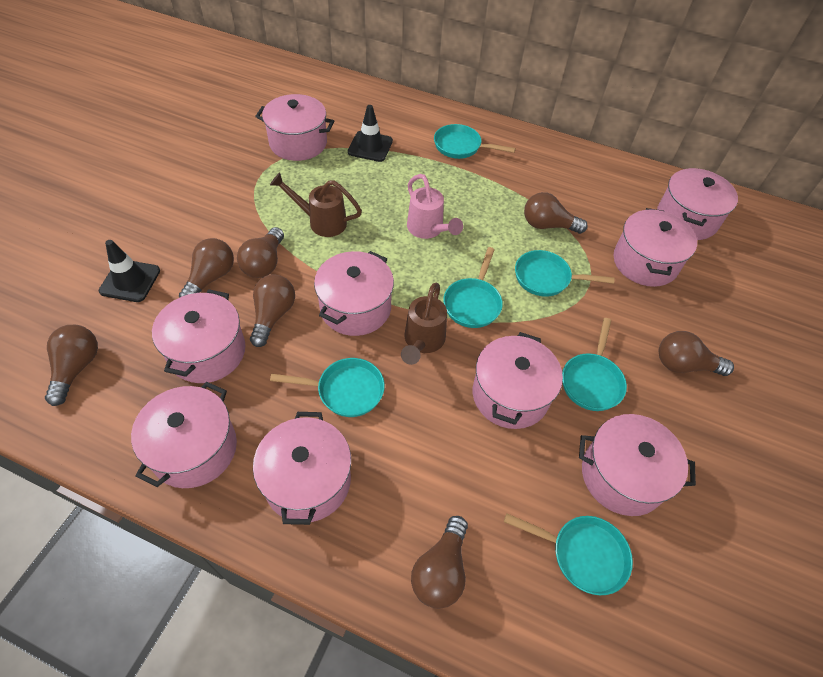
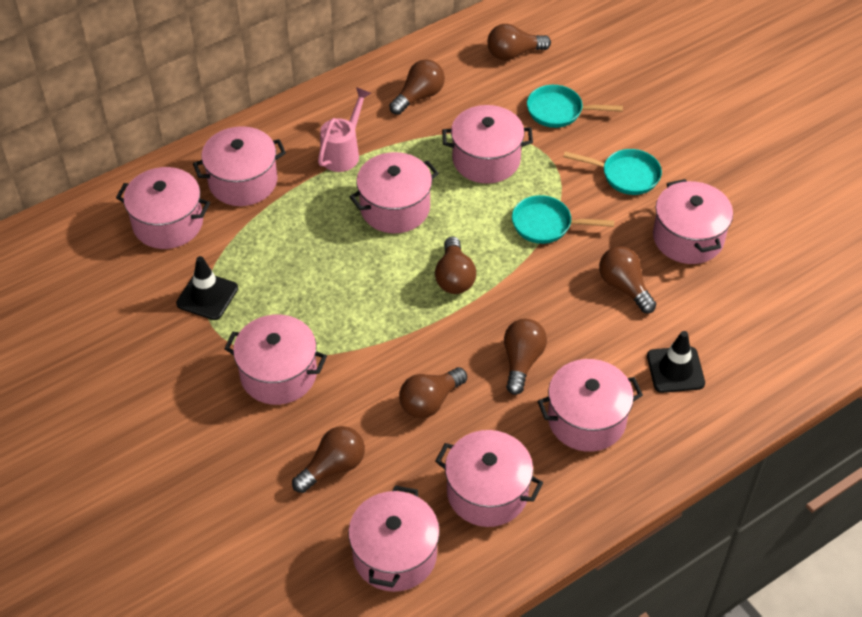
brown watering can: 2 -> 0
turquoise pan: 6 -> 3

